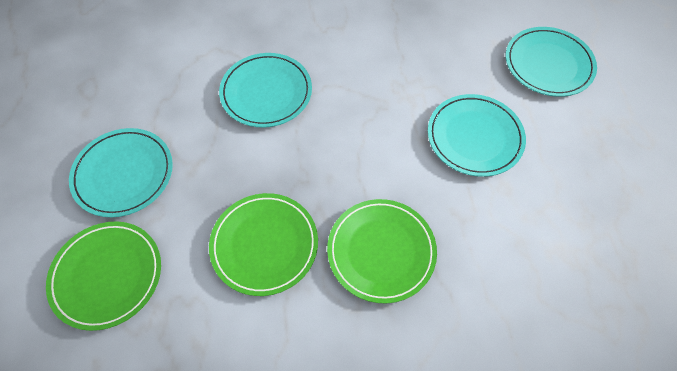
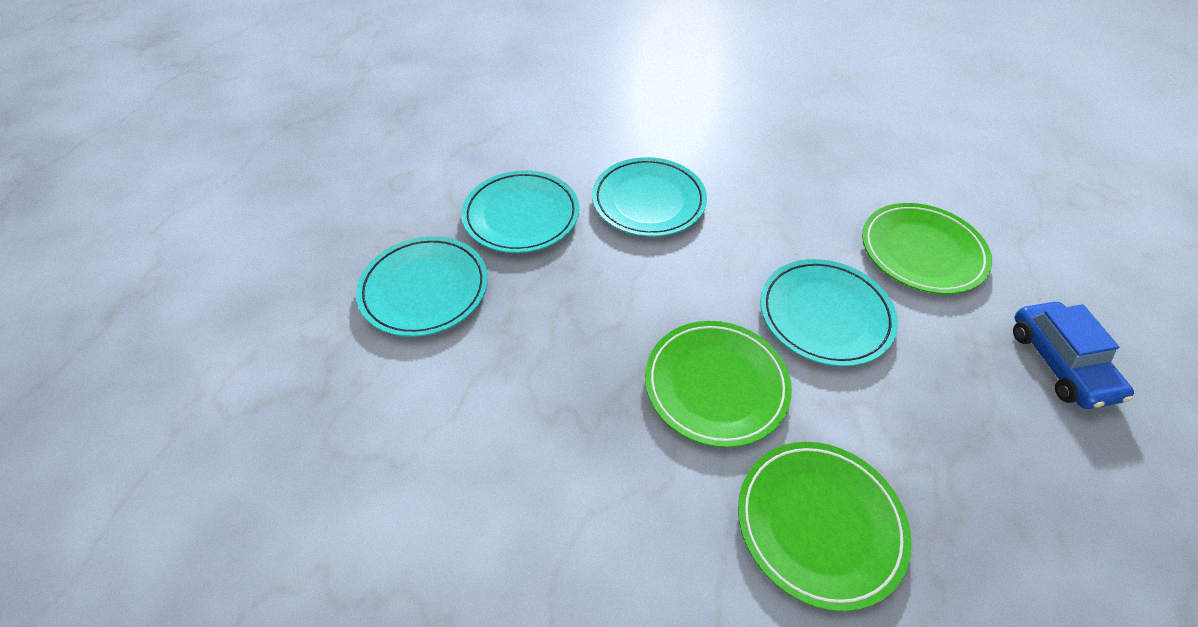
blue car: 0 -> 1

